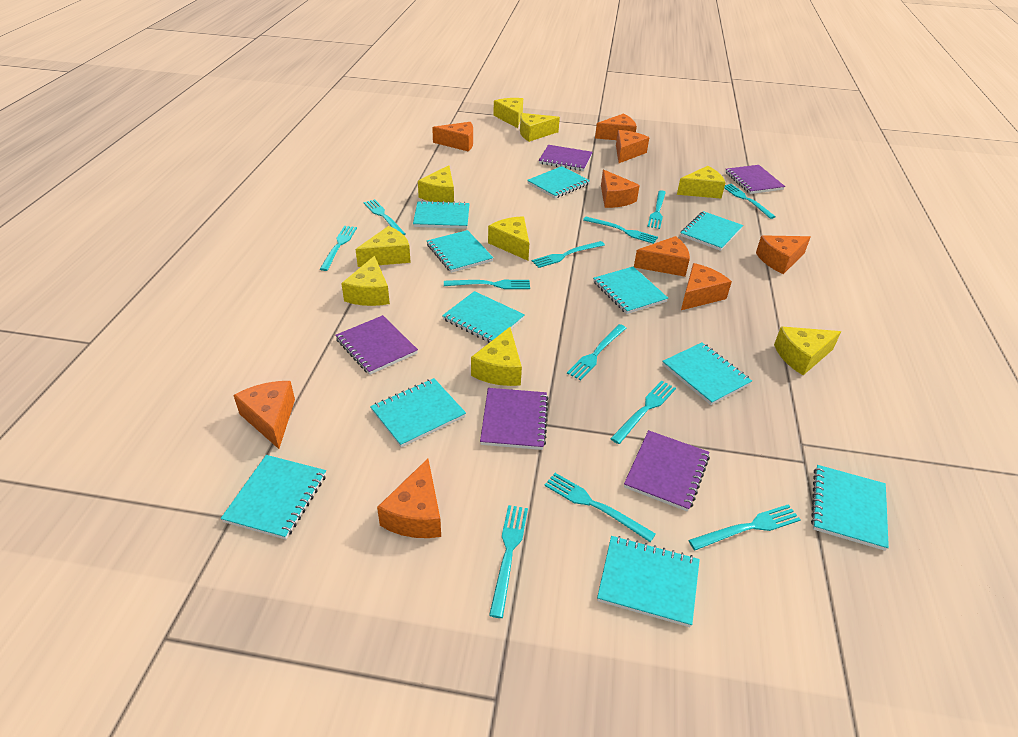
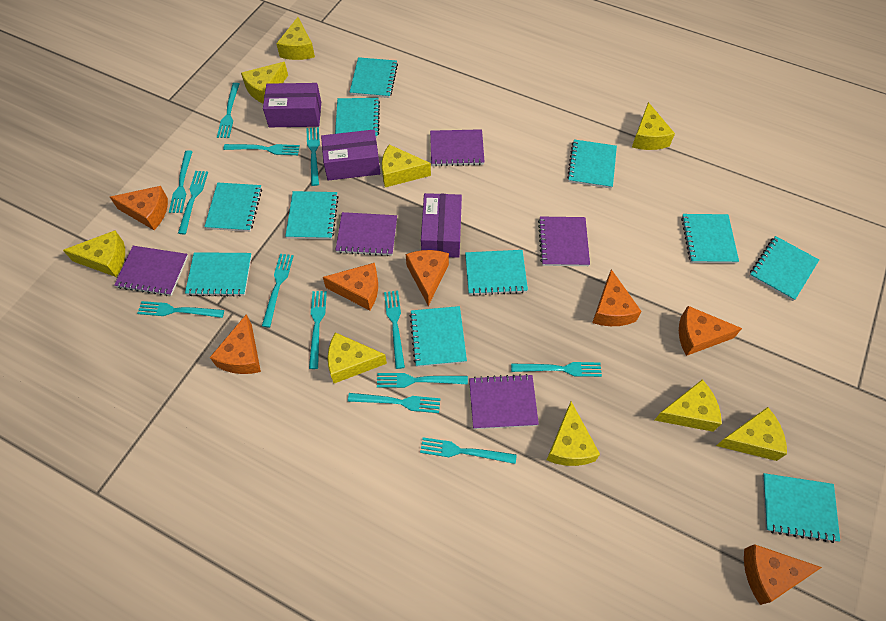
orange cheese: 9 -> 7
purple box: 0 -> 3
turquoise fork: 12 -> 13

